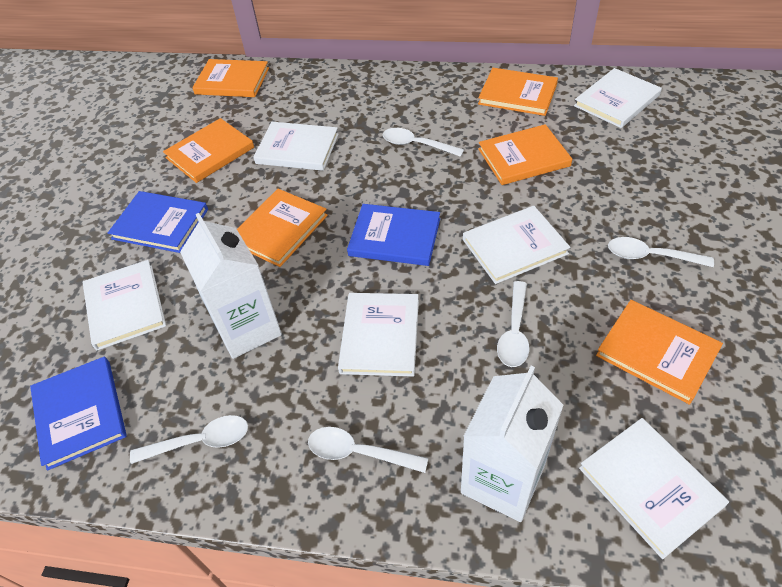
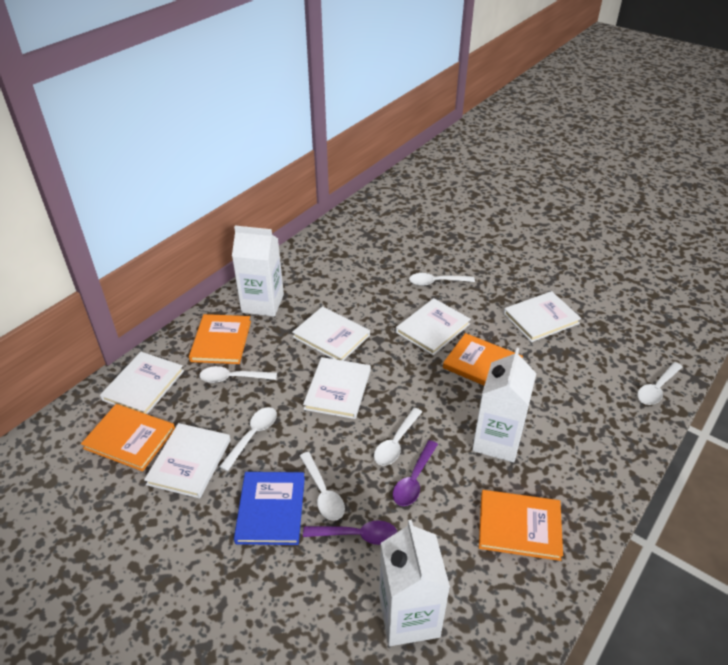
blue book: 3 -> 1
orange book: 6 -> 4
purple spoon: 0 -> 2
white carton: 2 -> 3
white spoon: 5 -> 6

